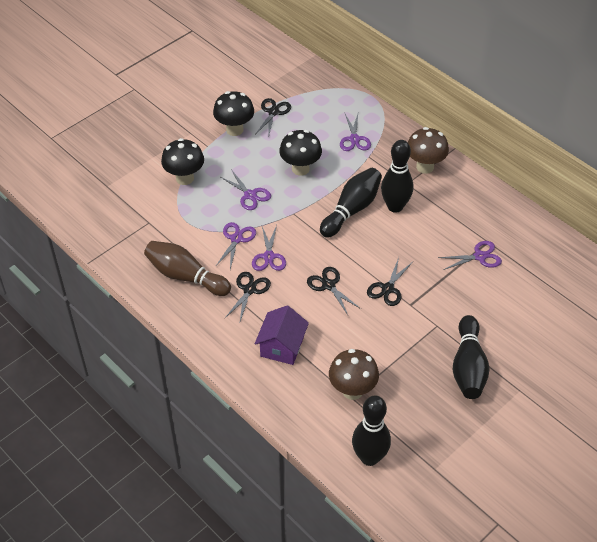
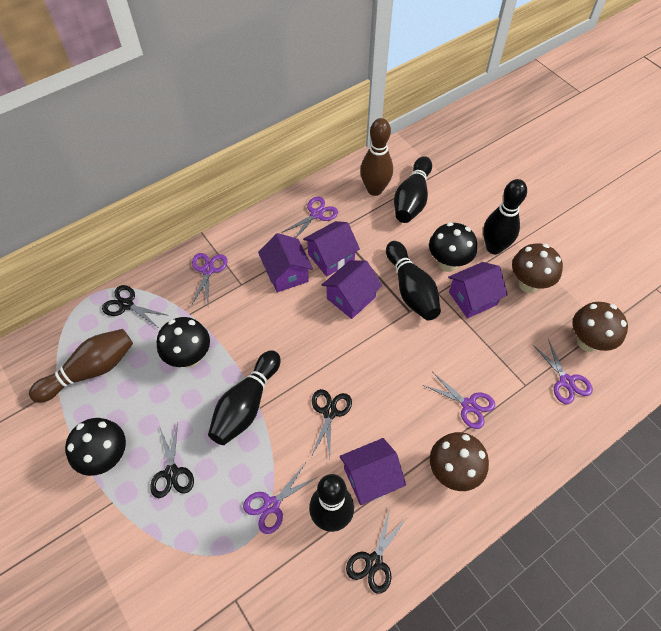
black bowling pin: 4 -> 5
brown bowling pin: 1 -> 2
brown mushroom: 2 -> 3
purple house: 1 -> 5

